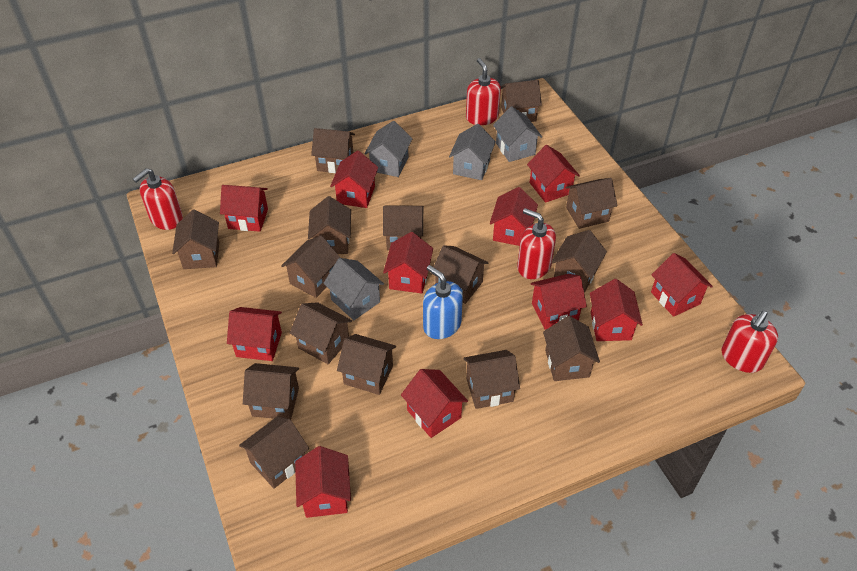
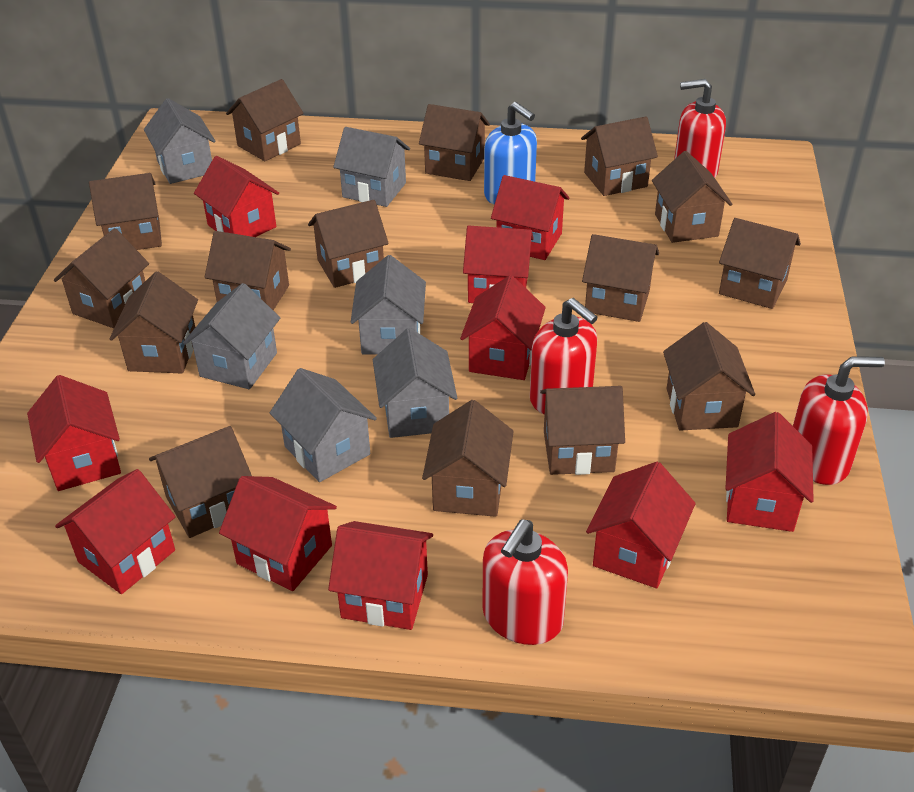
grey house: 4 -> 6
red house: 11 -> 10

